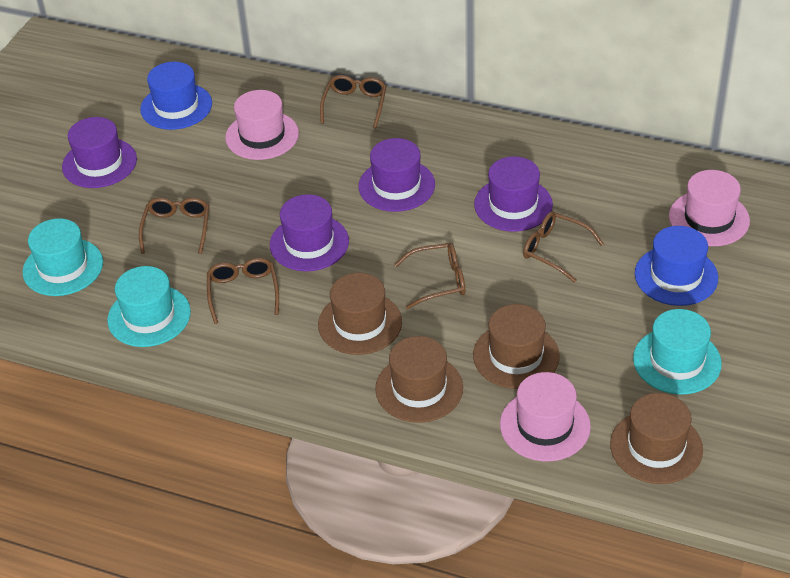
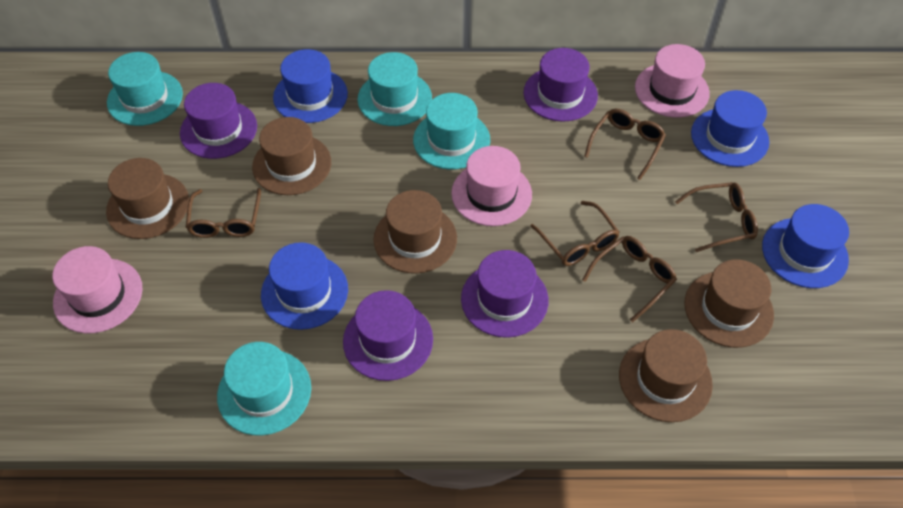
blue hat: 2 -> 4
brown hat: 4 -> 5
turquoise hat: 3 -> 4

